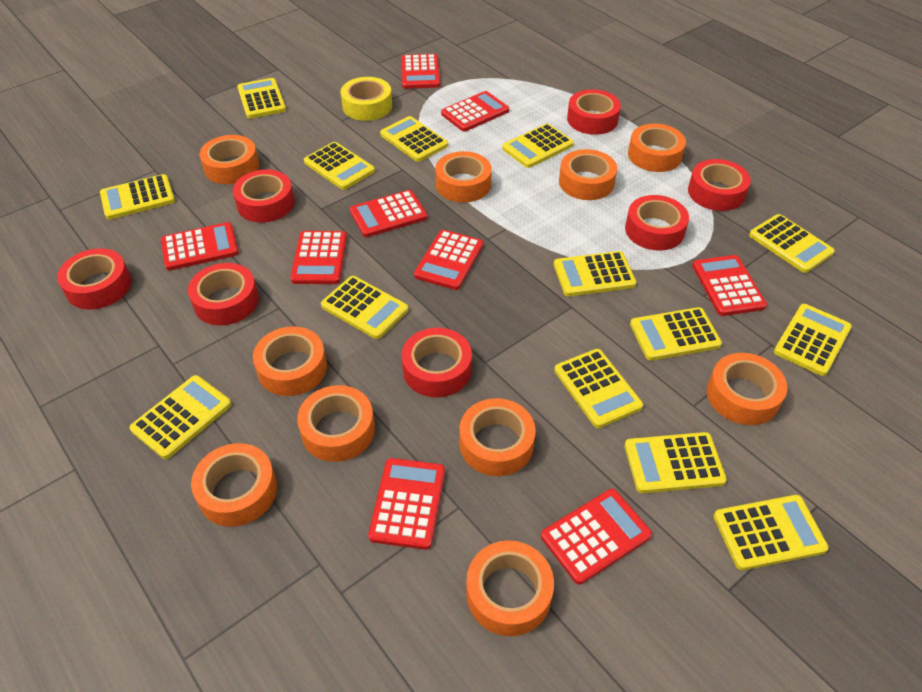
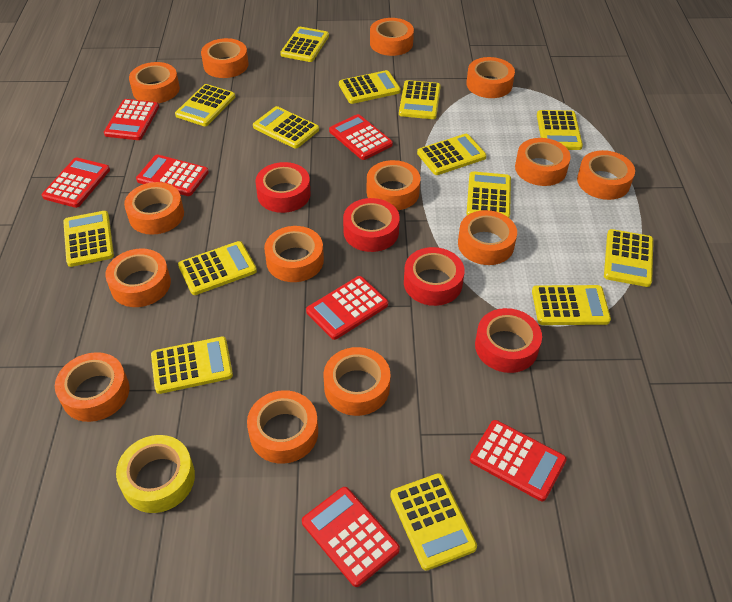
orange tape: 10 -> 14
red calculator: 9 -> 7
red tape: 7 -> 4

